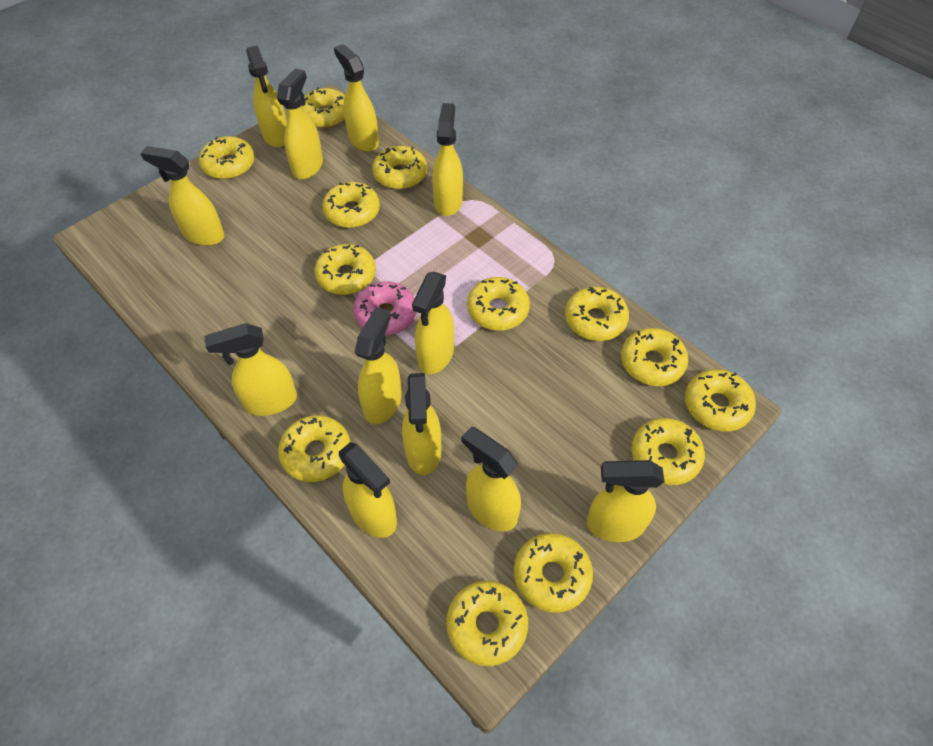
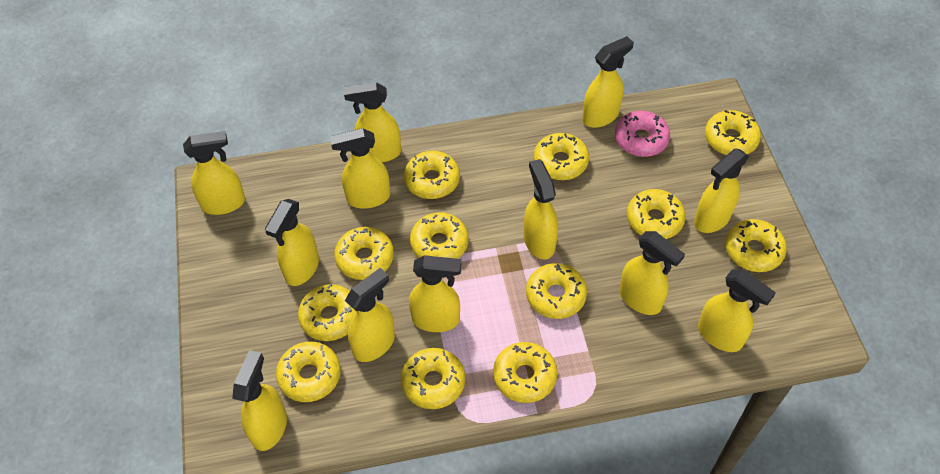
yellow donut: 13 -> 12

